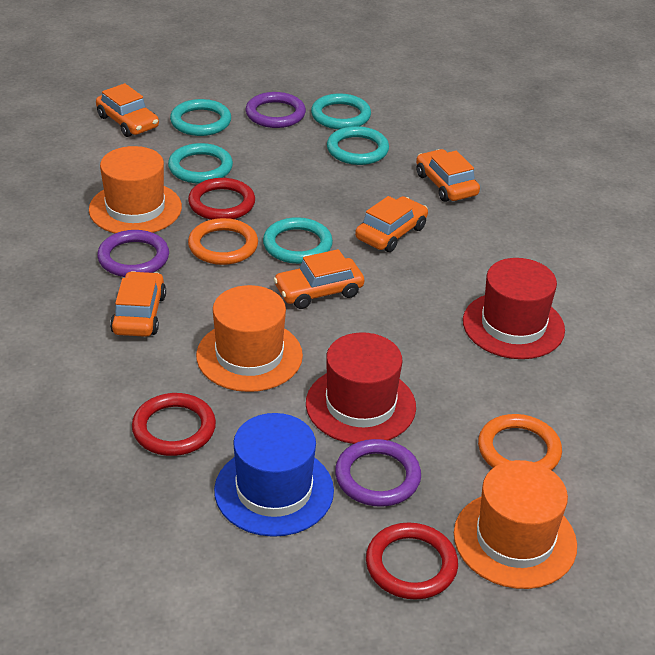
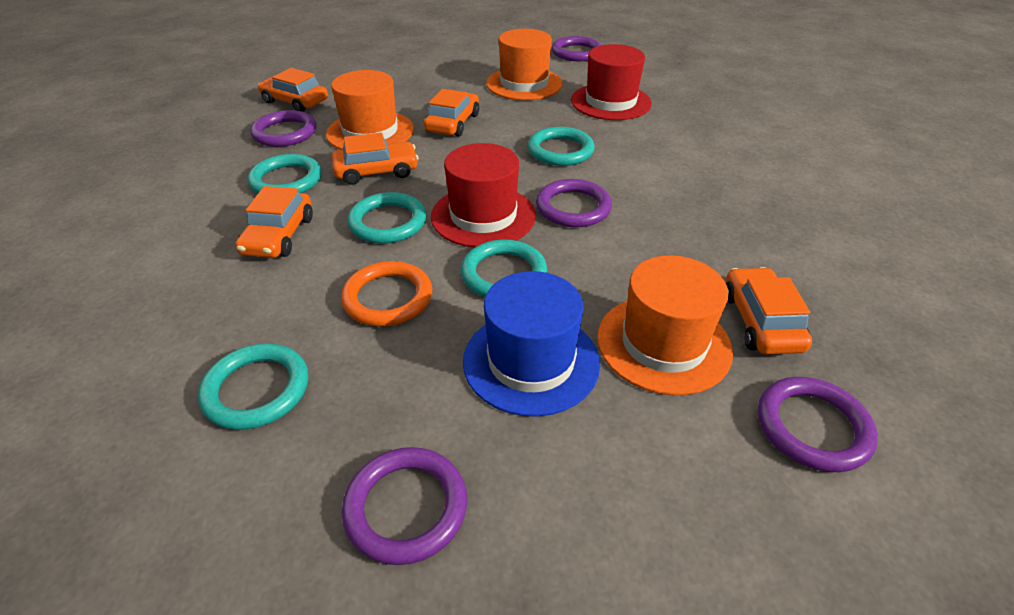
orange ring: 2 -> 1
purple ring: 3 -> 5
red ring: 3 -> 0

